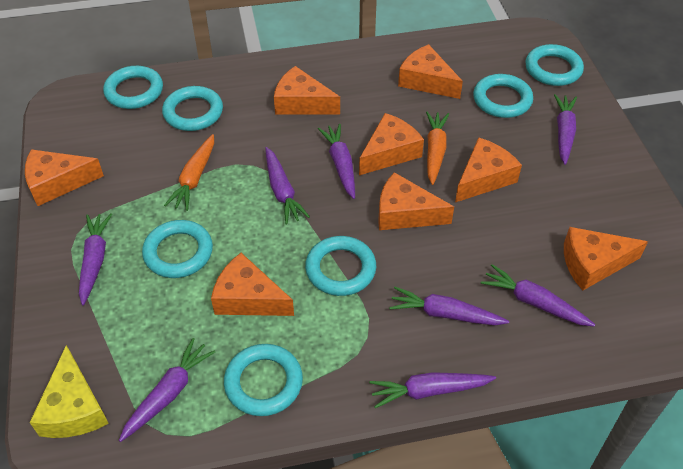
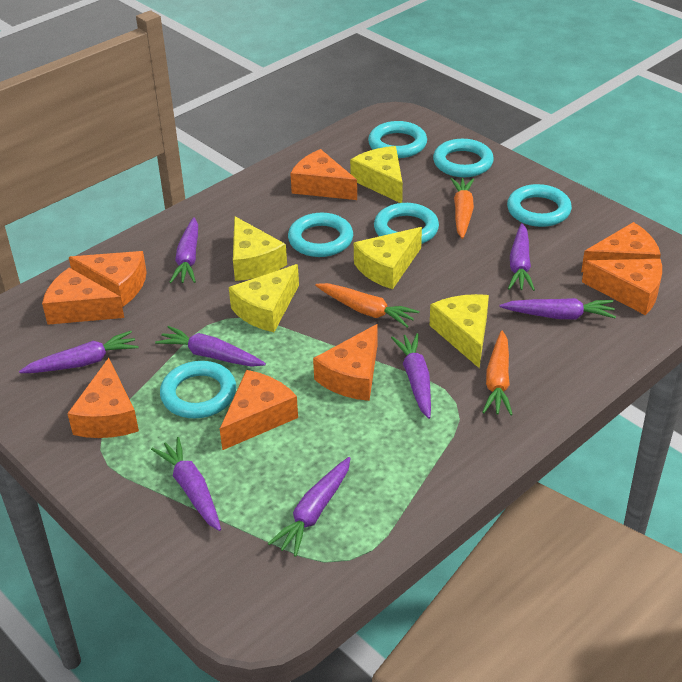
orange carrot: 2 -> 3
turquoise ring: 7 -> 6
yellow cheese: 1 -> 5

